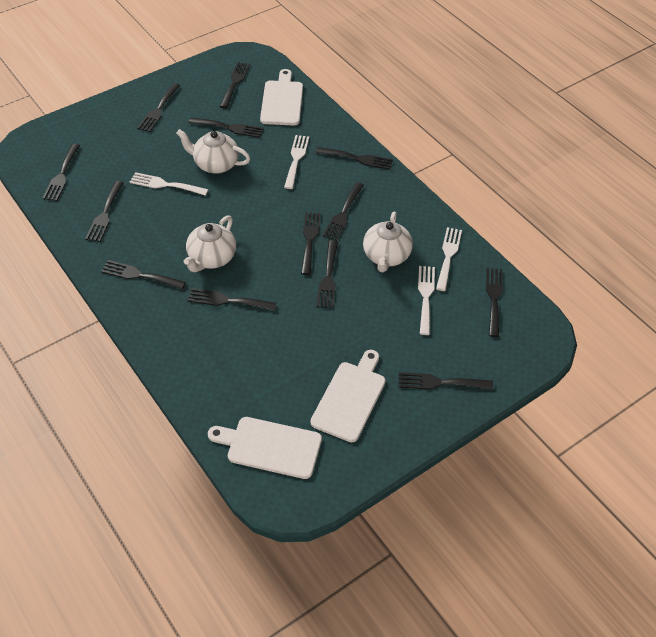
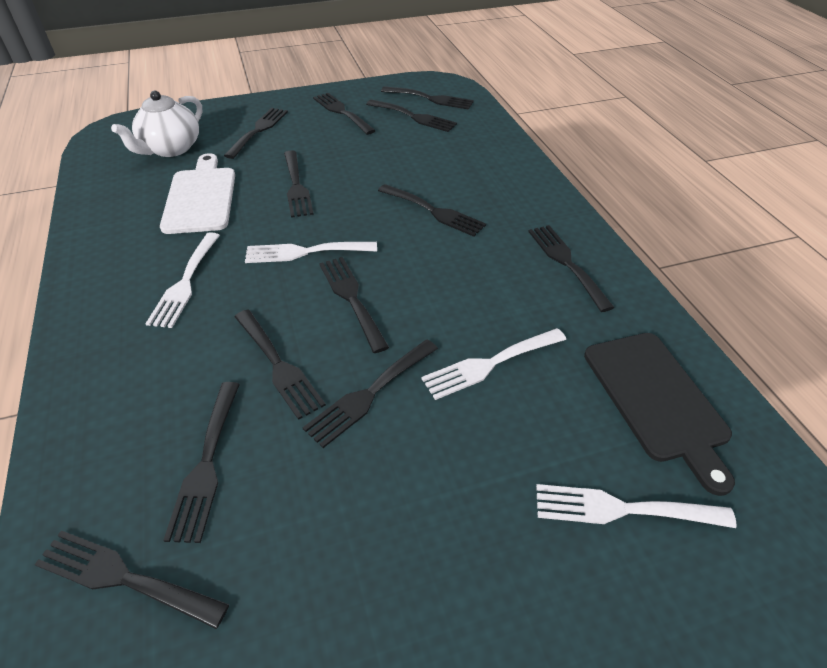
black cutting board: 0 -> 1
black fork: 13 -> 12
white cutting board: 3 -> 1
white teapot: 3 -> 1

